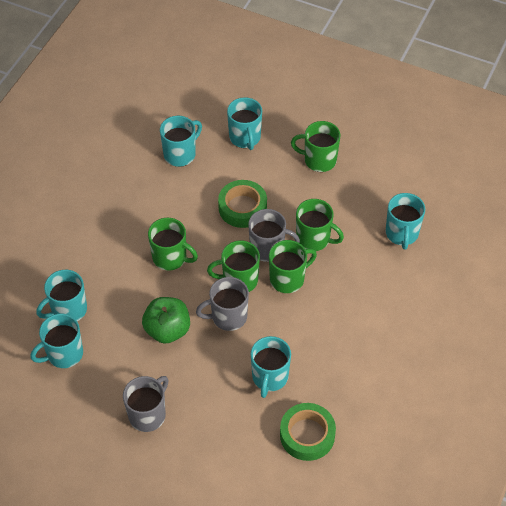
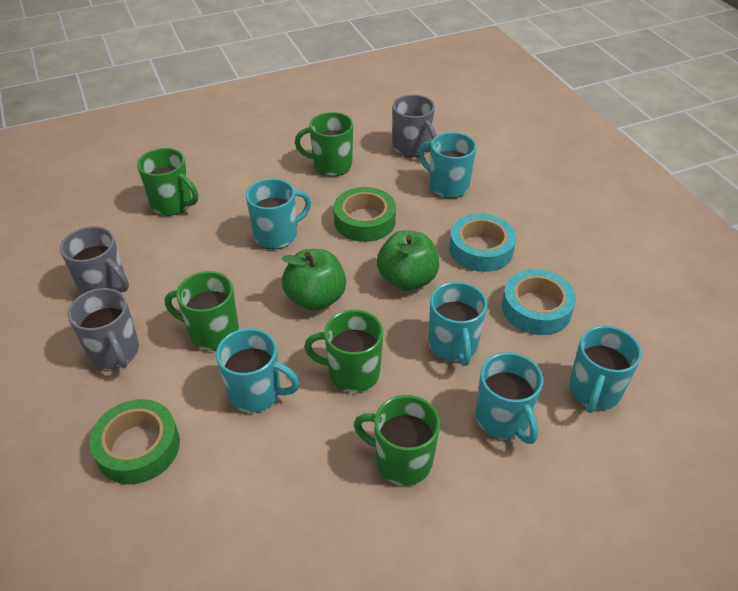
green apple: 1 -> 2
turquoise tape: 0 -> 2

